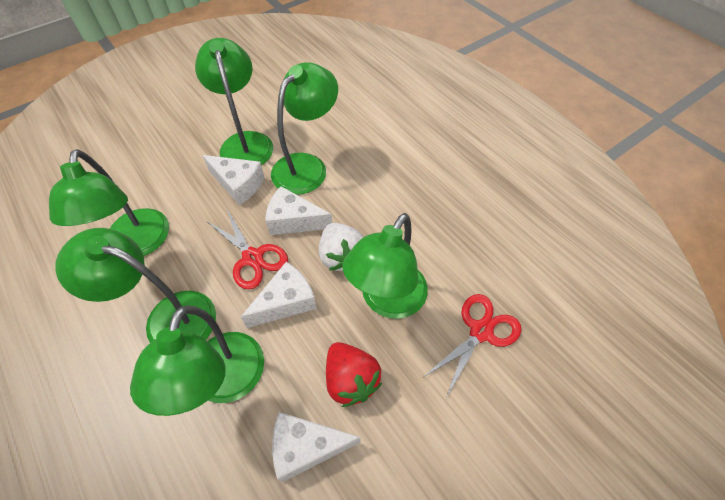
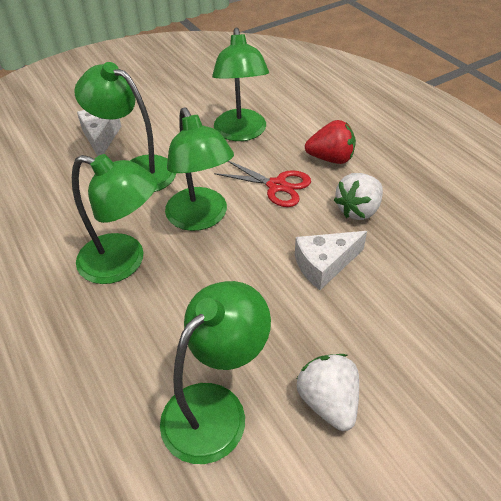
green lamp: 6 -> 5
red scissors: 2 -> 1
white cheese: 4 -> 2
white strawberry: 1 -> 2

